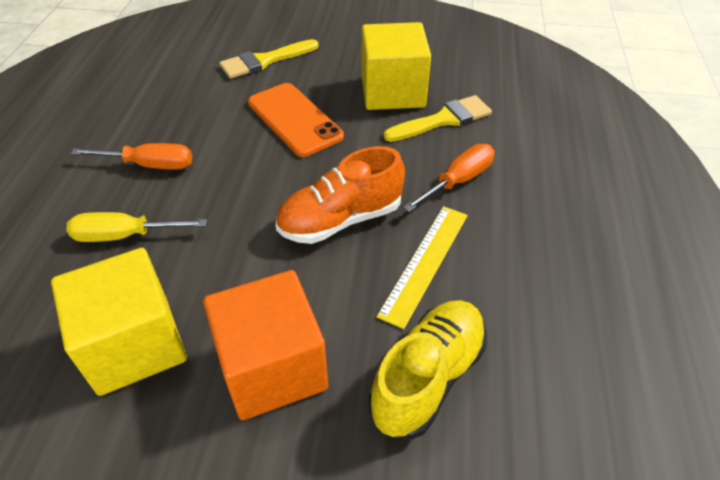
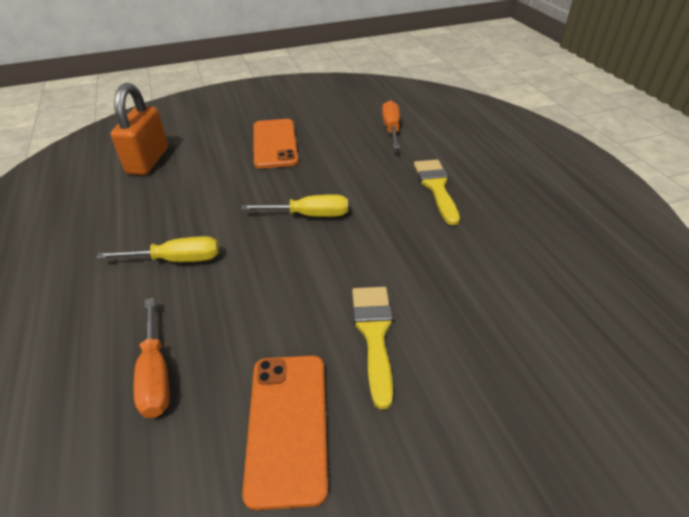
orange cube: 1 -> 0
orange padlock: 0 -> 1
orange phone: 1 -> 2
orange shoe: 1 -> 0
yellow cube: 2 -> 0
yellow ruler: 1 -> 0
yellow screwdriver: 1 -> 2
yellow shoe: 1 -> 0

